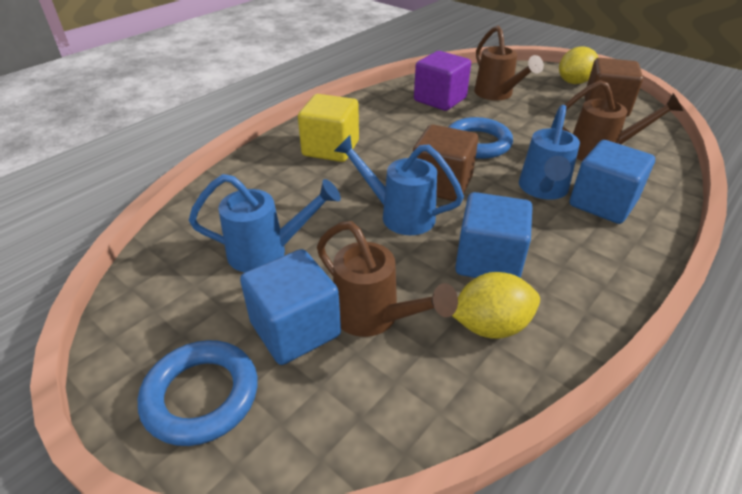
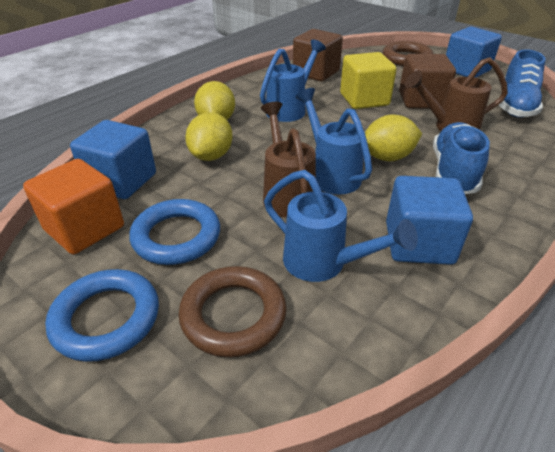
blue shoe: 0 -> 2
brown ring: 0 -> 2
brown watering can: 3 -> 2
orange cube: 0 -> 1
purple cube: 1 -> 0
yellow lemon: 2 -> 3

